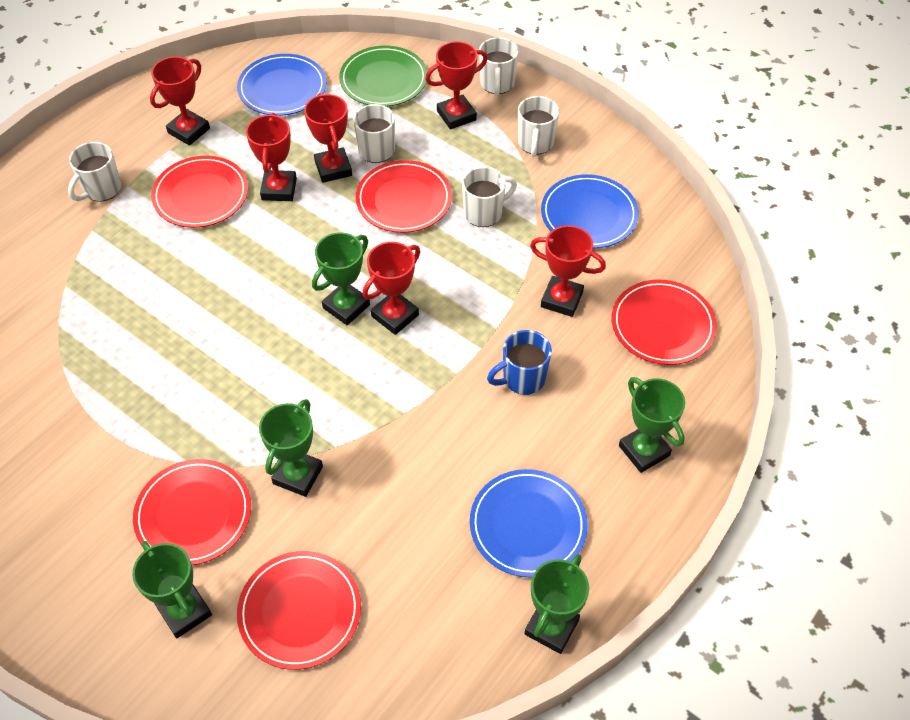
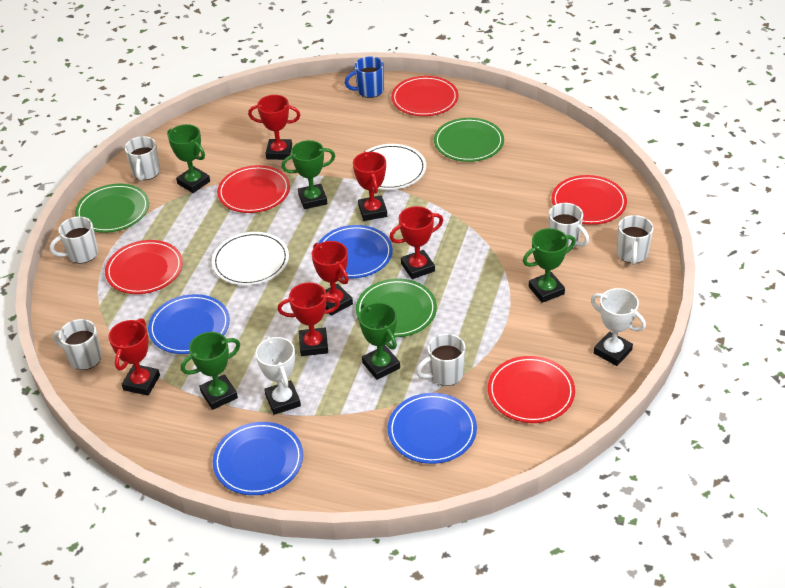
blue plate: 3 -> 4
green plate: 1 -> 3
white mug: 5 -> 6
white plate: 0 -> 2
white trophy: 0 -> 2

